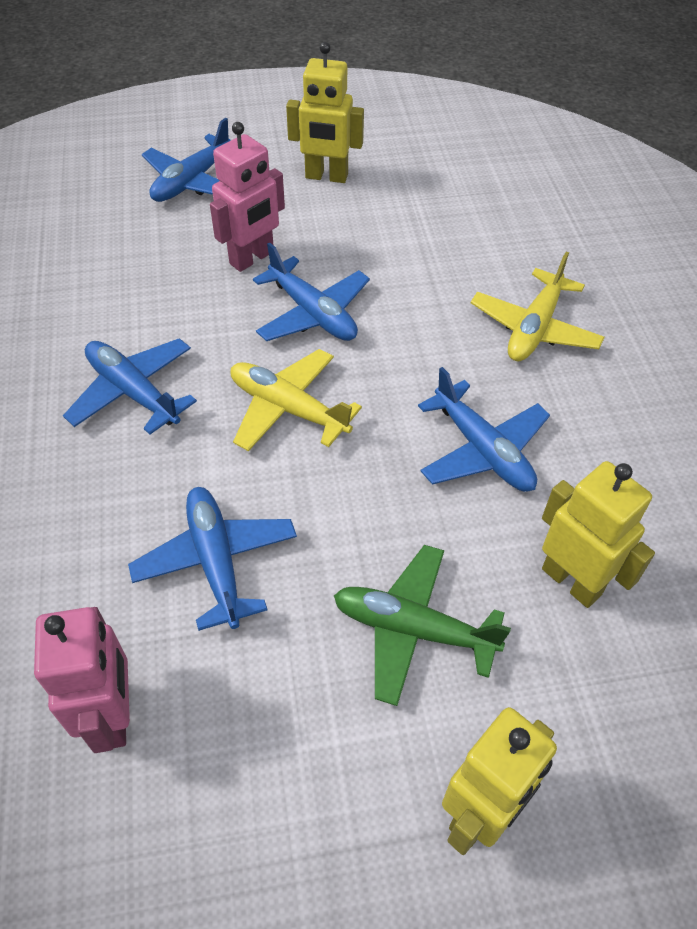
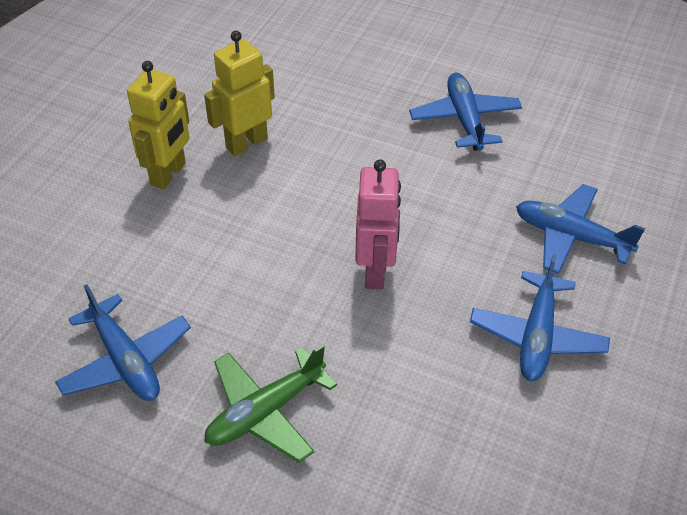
blue plane: 5 -> 4
pink robot: 2 -> 1
yellow plane: 2 -> 0
yellow robot: 3 -> 2

